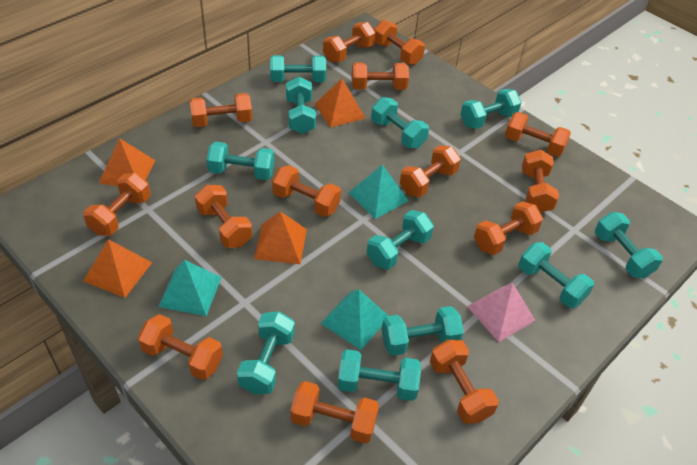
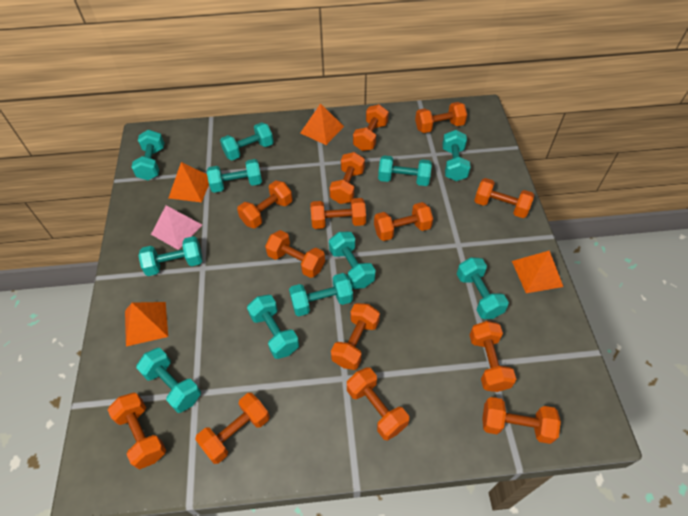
turquoise pyramid: 3 -> 0

